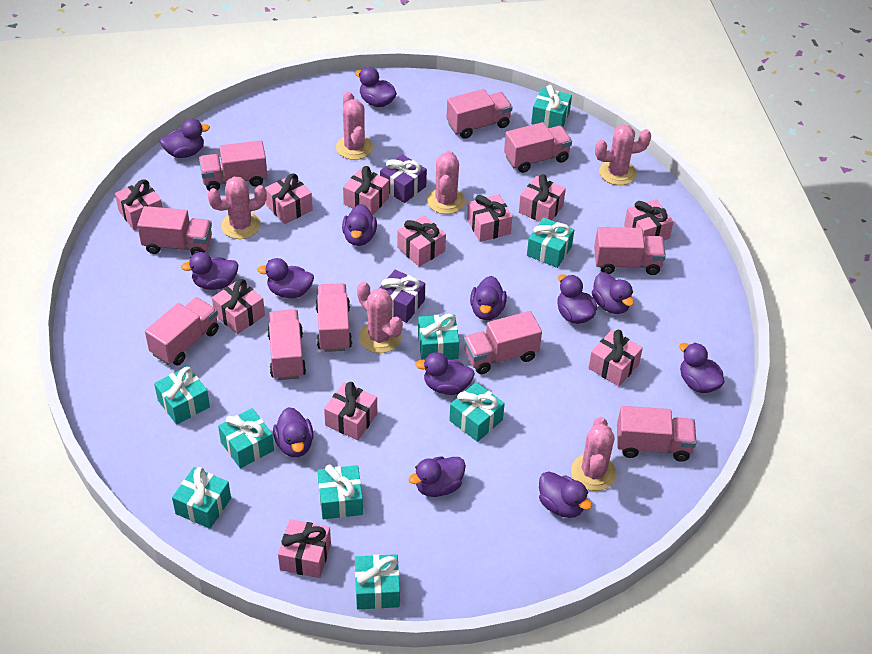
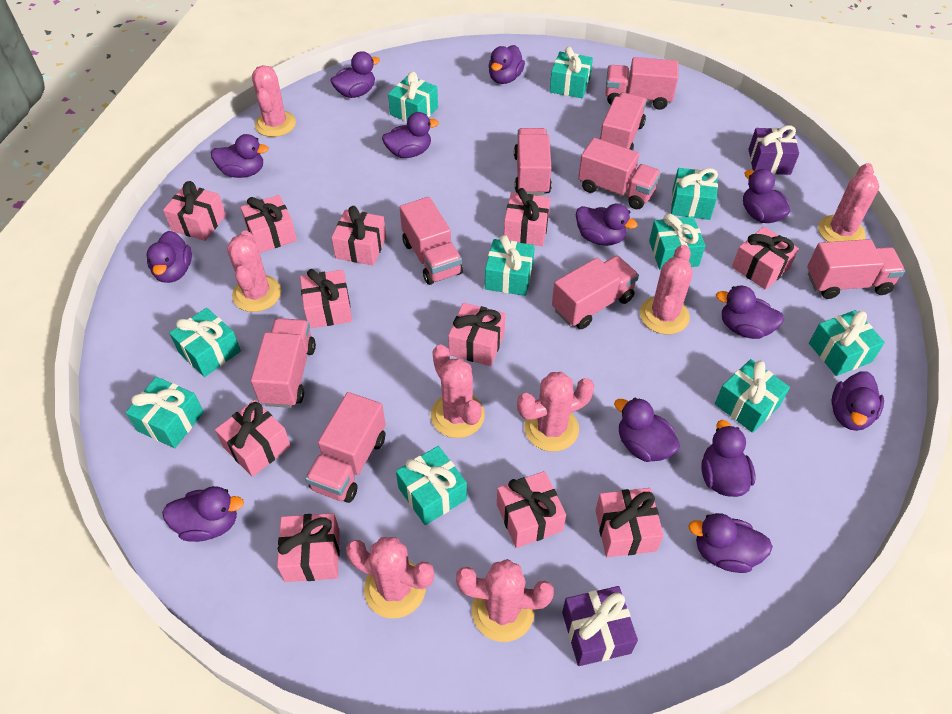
pink cactus: 6 -> 8
pink truck: 10 -> 9
turquoise gift: 9 -> 10

